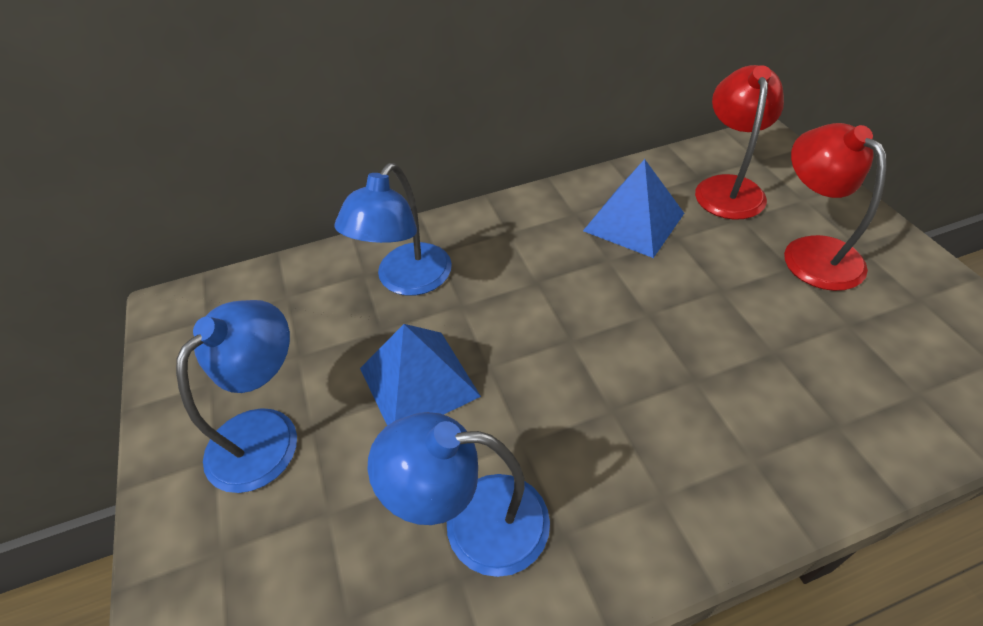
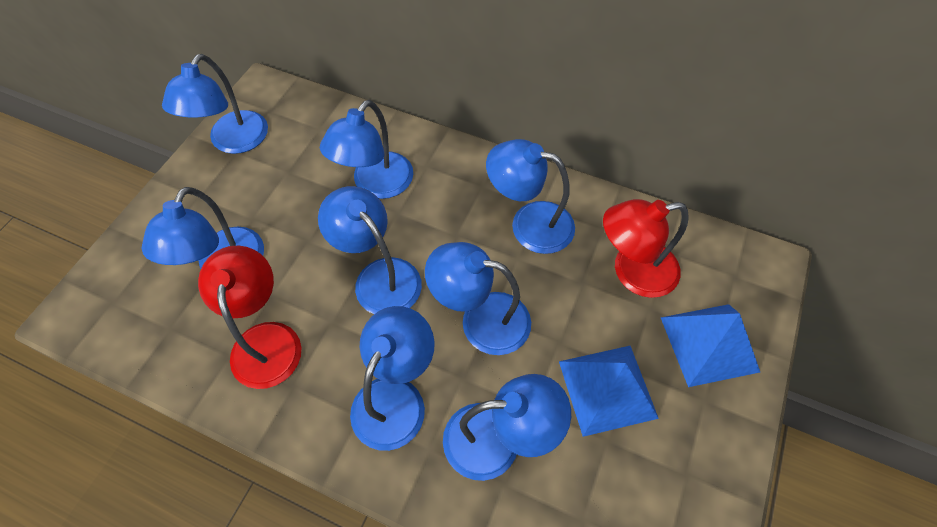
blue lamp: 3 -> 8

